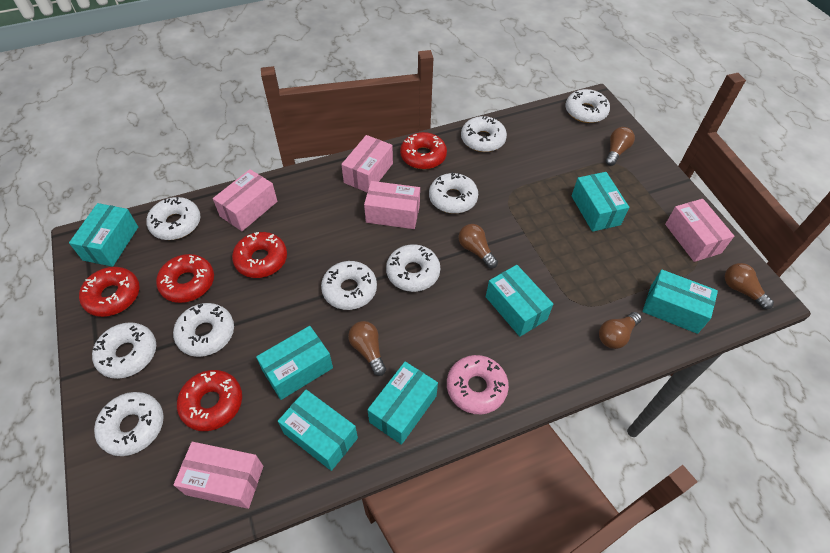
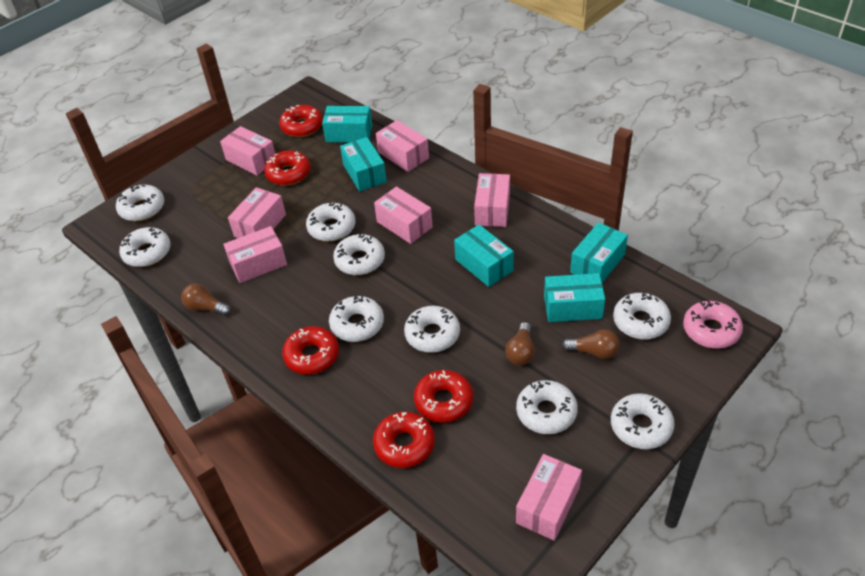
brown light bulb: 5 -> 3
pink box: 5 -> 7
turquoise box: 7 -> 5

